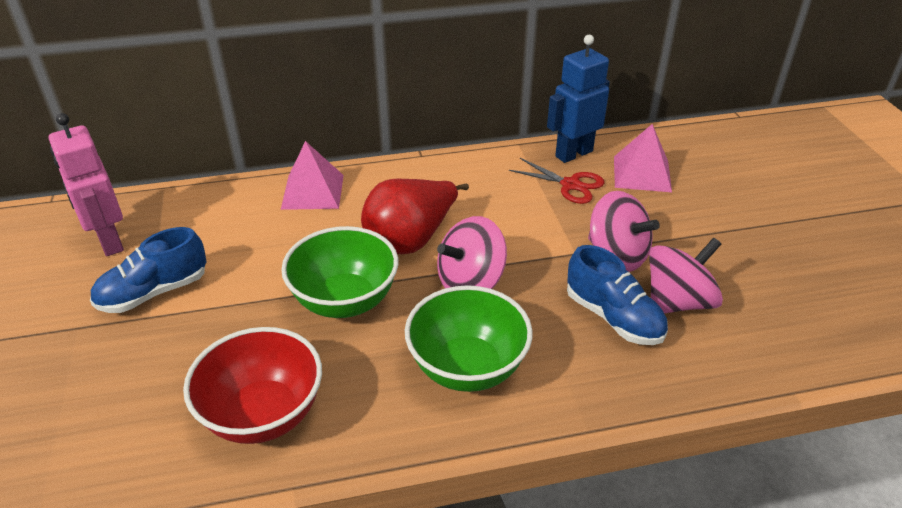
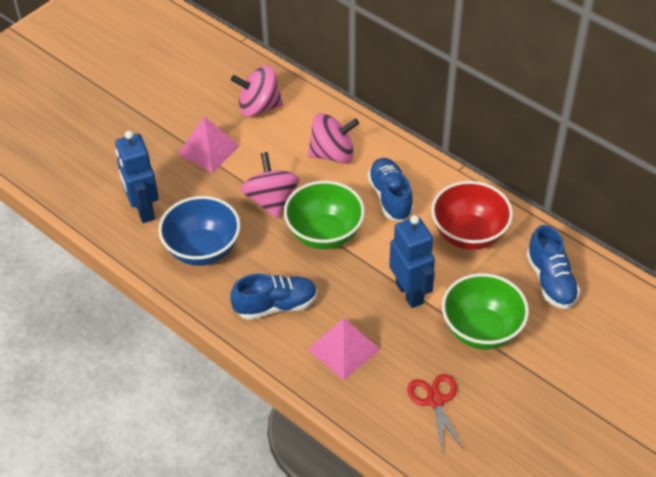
blue bowl: 0 -> 1
blue robot: 1 -> 2
blue shoe: 2 -> 3
pink robot: 1 -> 0
red pear: 1 -> 0

